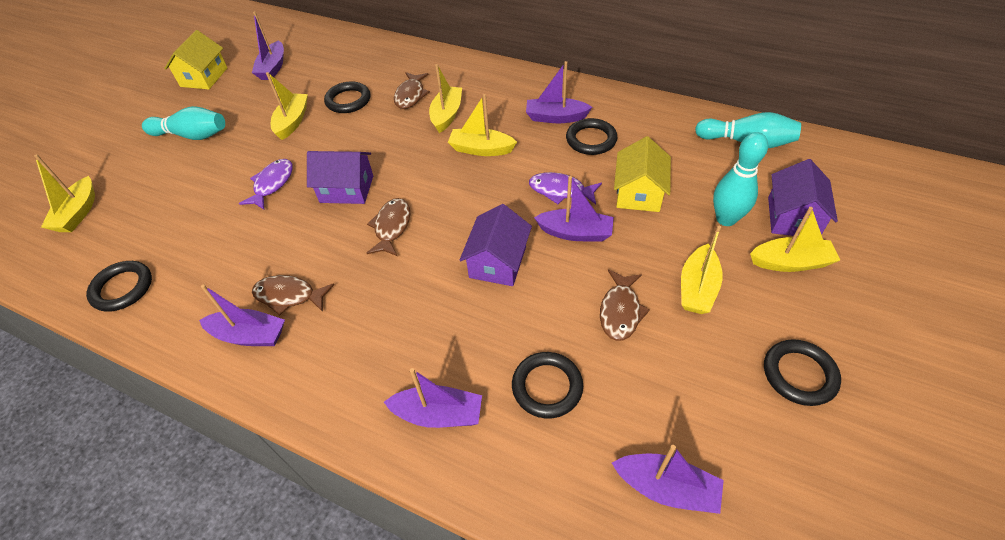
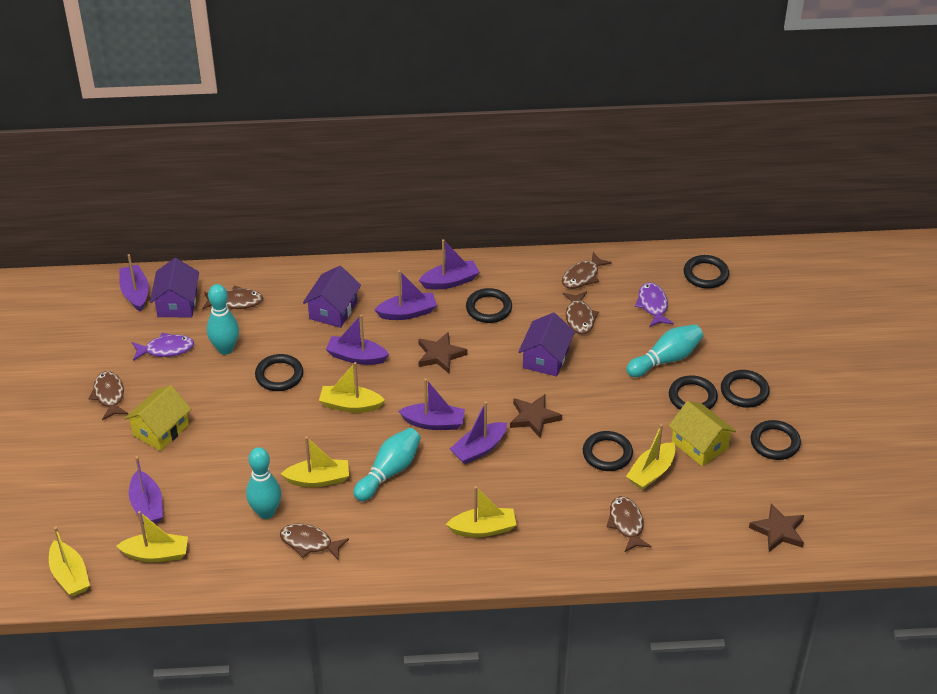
black ring: 5 -> 7
brown fish: 4 -> 6
brown star: 0 -> 3
purple boat: 6 -> 7
turquoise bowling pin: 3 -> 4

